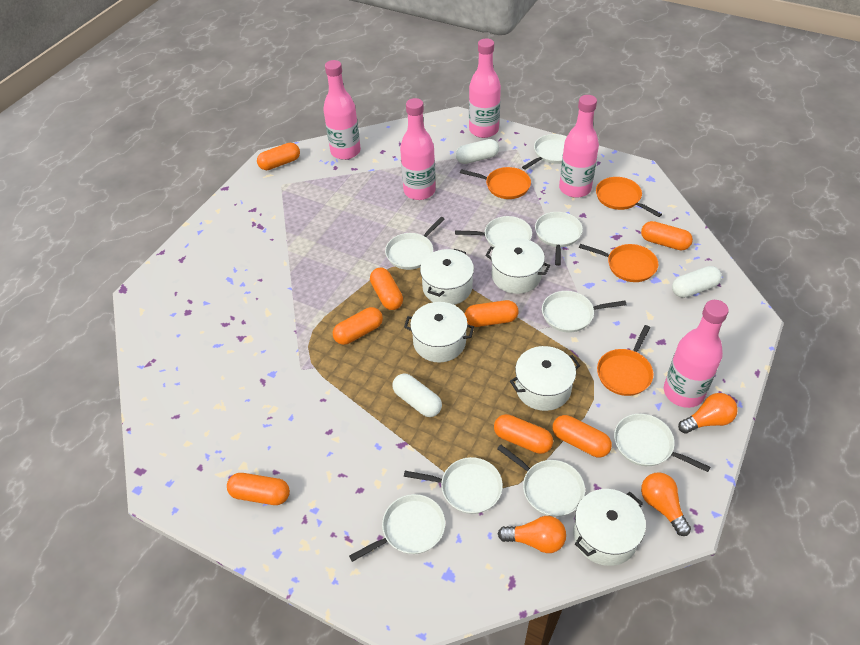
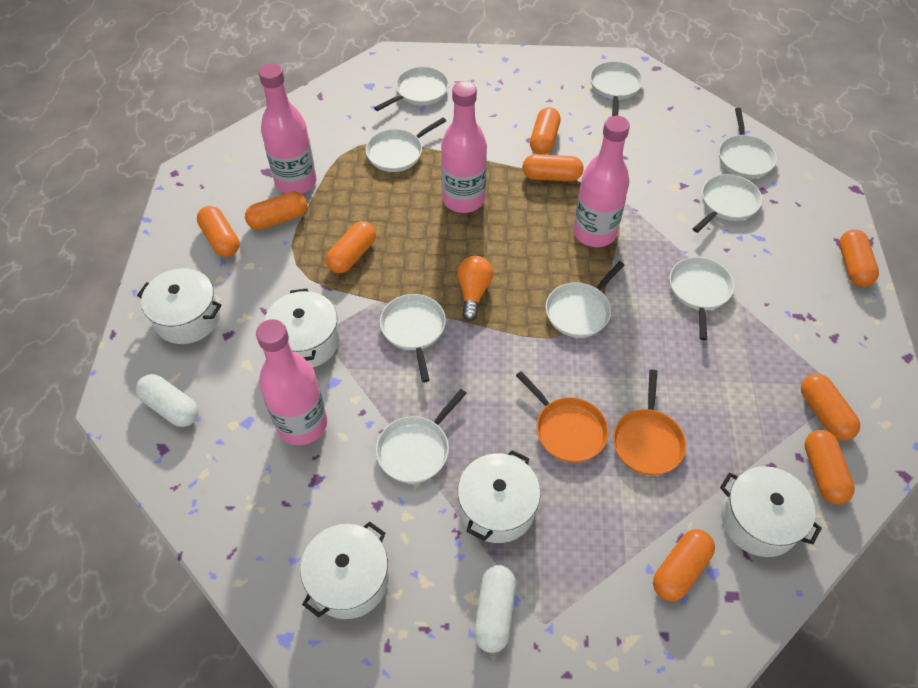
orange capsule: 8 -> 9
orange light bulb: 3 -> 1
orange pan: 4 -> 2
pink bottle: 5 -> 4
white capsule: 3 -> 2

